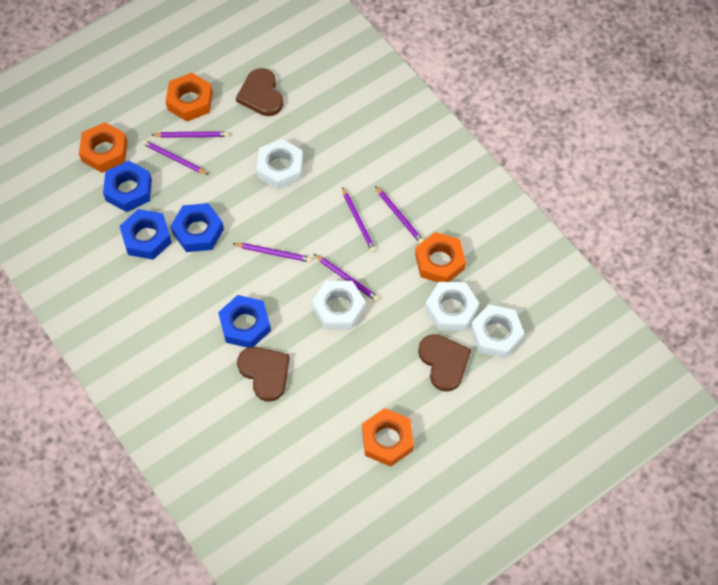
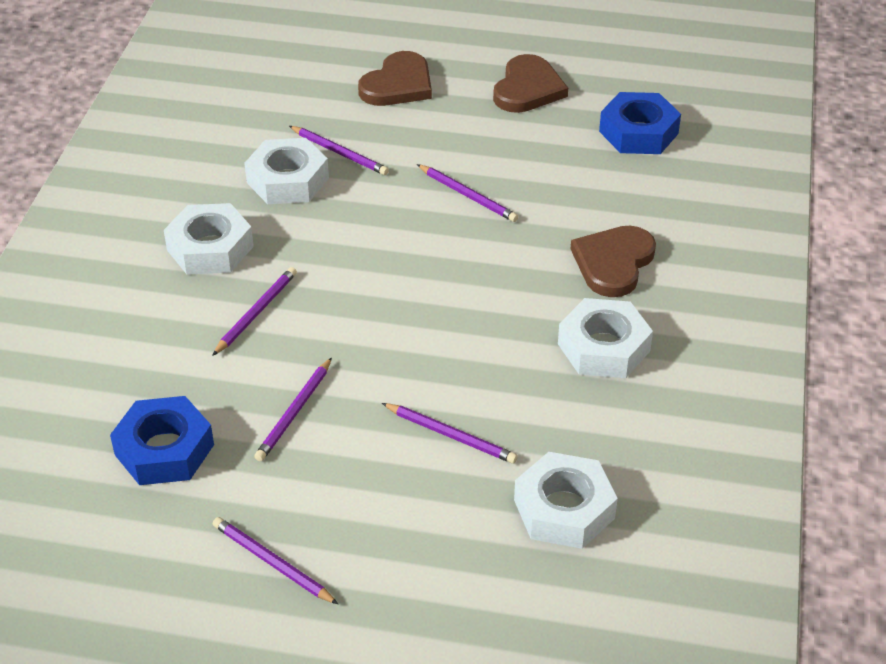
blue nut: 4 -> 2
orange nut: 4 -> 0

